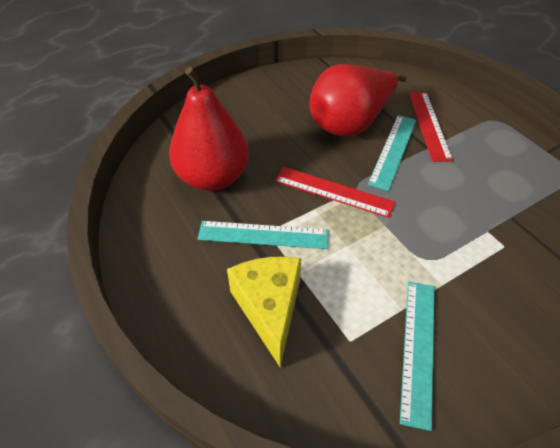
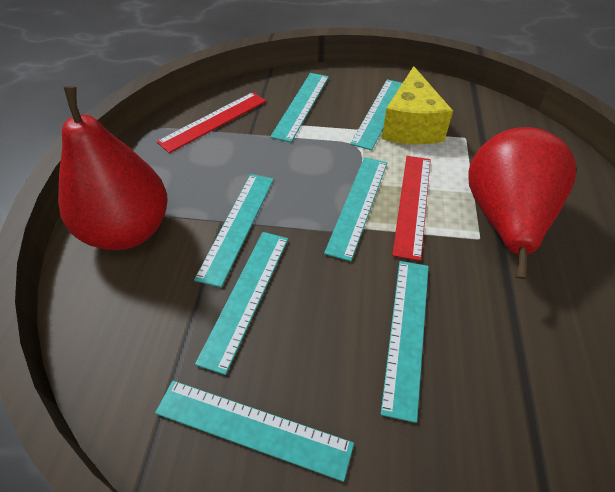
turquoise ruler: 3 -> 7

